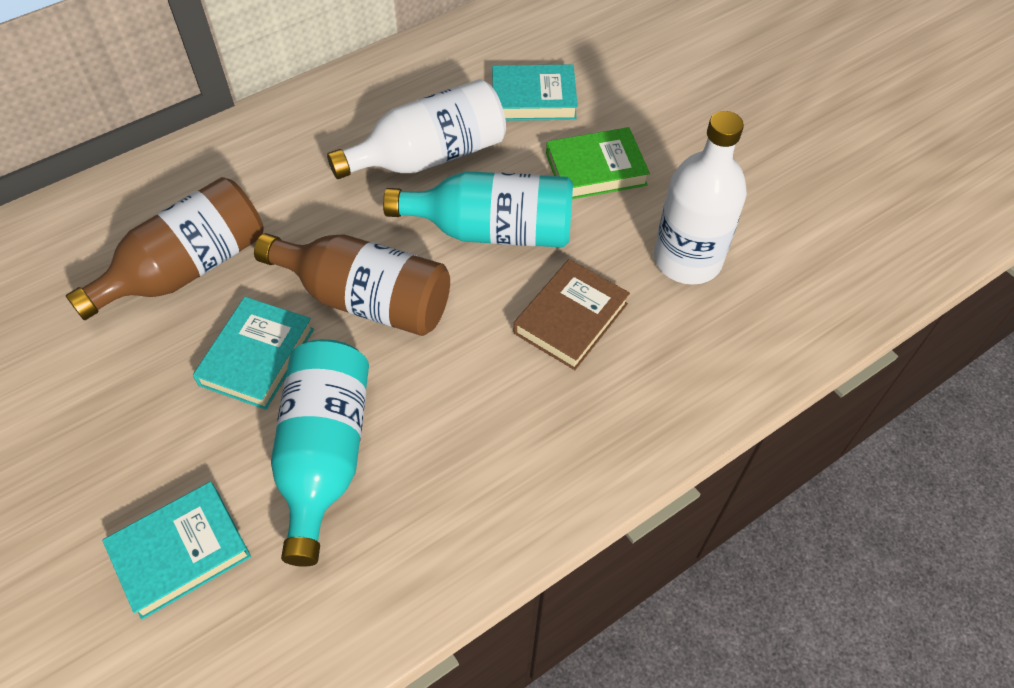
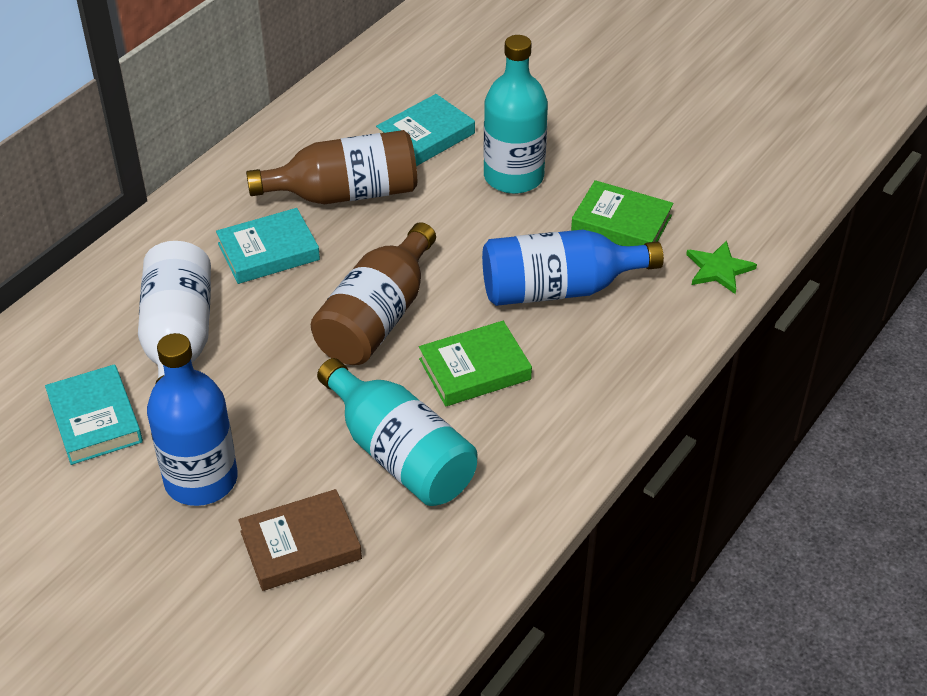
blue bottle: 0 -> 2
green book: 1 -> 2
green star: 0 -> 1
white bottle: 2 -> 1

